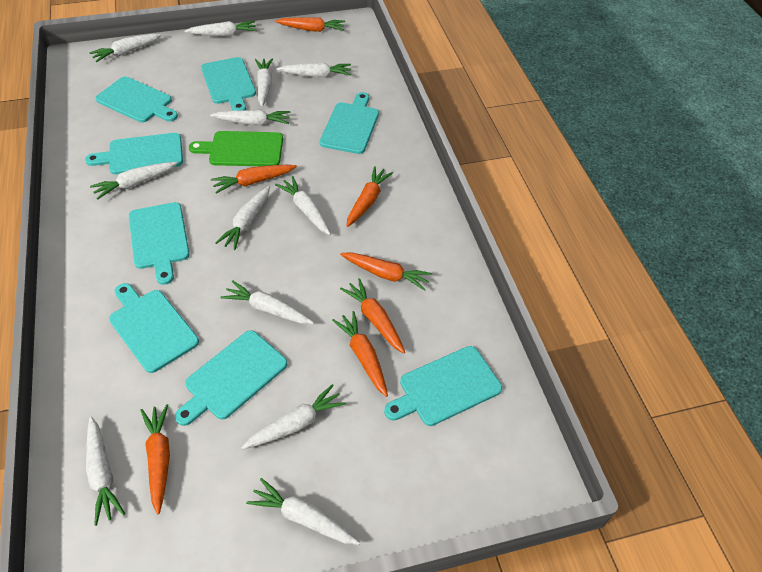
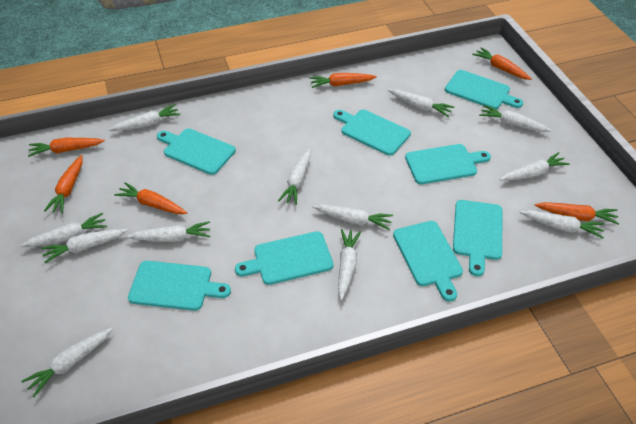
green cutting board: 1 -> 0
orange carrot: 7 -> 6

